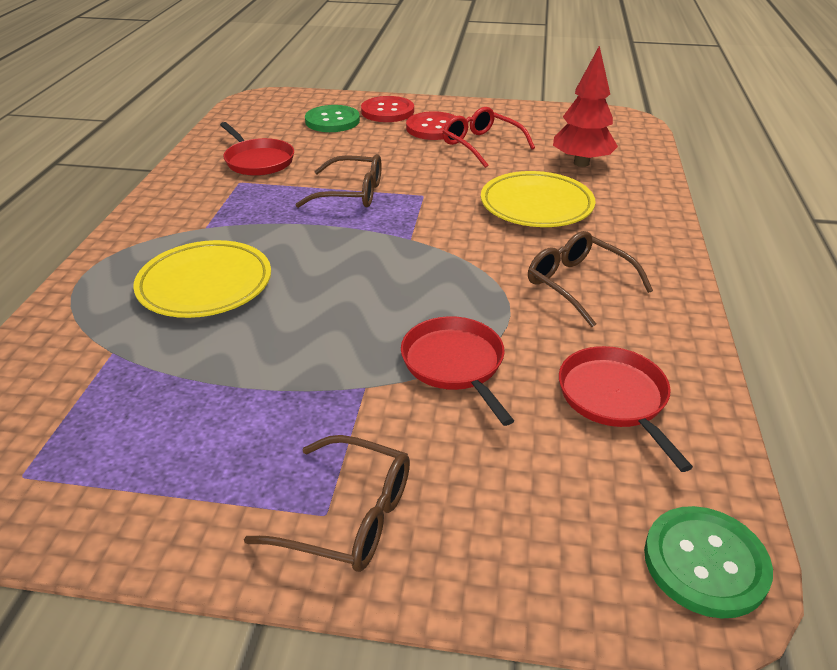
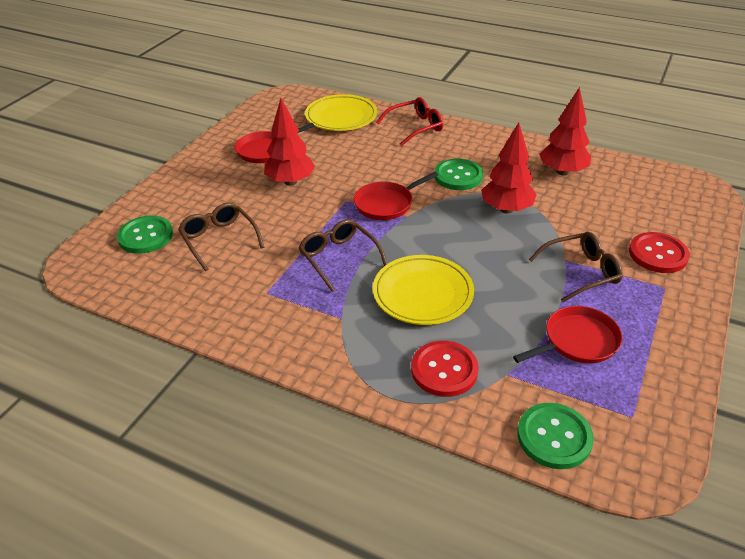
green button: 2 -> 3
red tree: 1 -> 3

